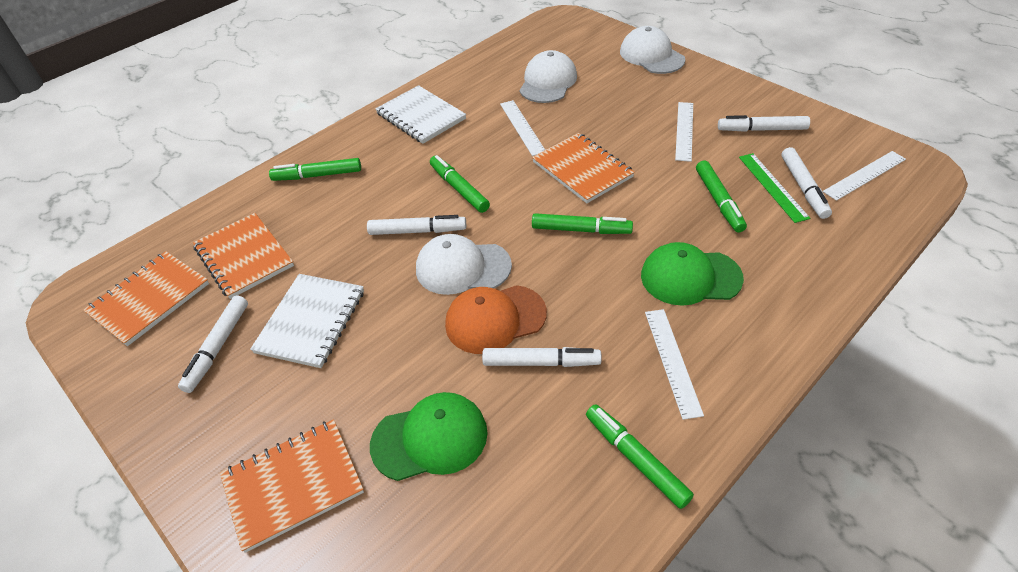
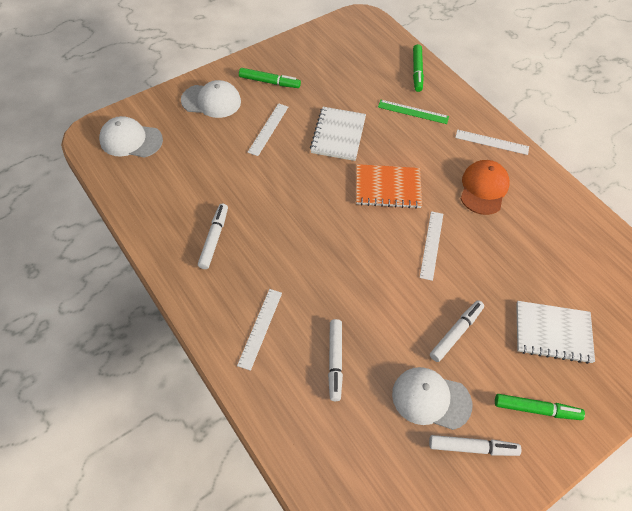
green cap: 2 -> 0
green marker: 5 -> 3
orange notebook: 4 -> 1
white marker: 5 -> 4

